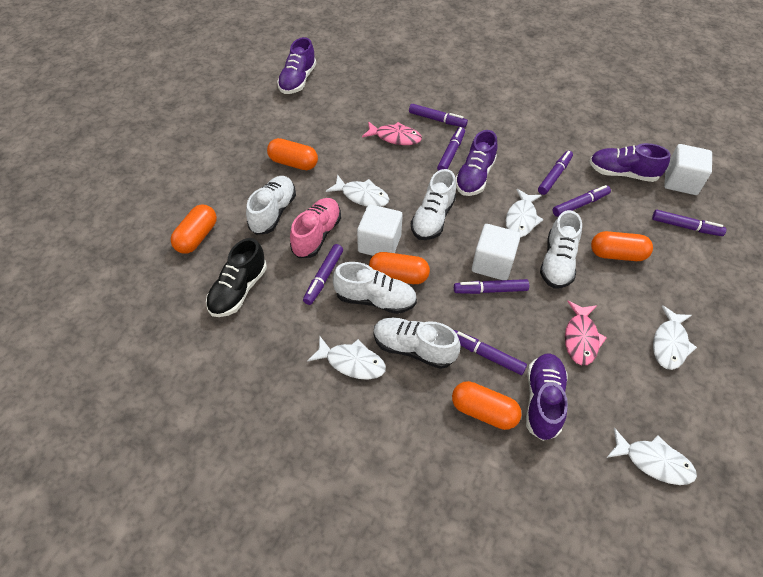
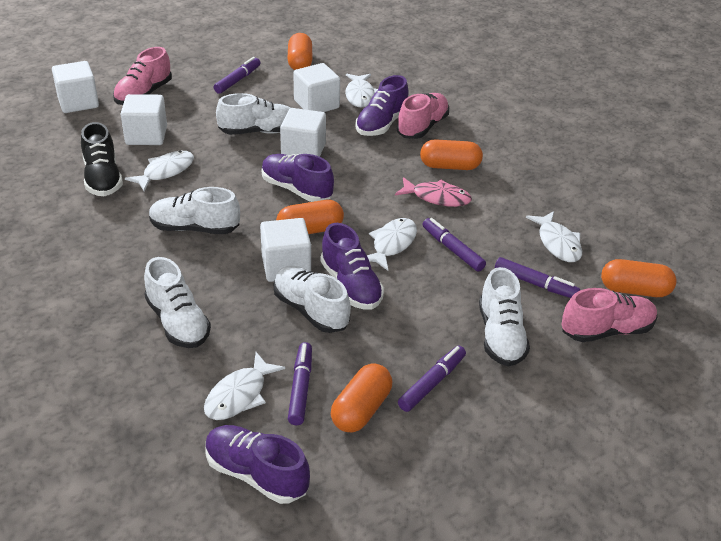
pink fish: 2 -> 1
pink shoe: 1 -> 3
purple marker: 8 -> 5
white cube: 3 -> 5

